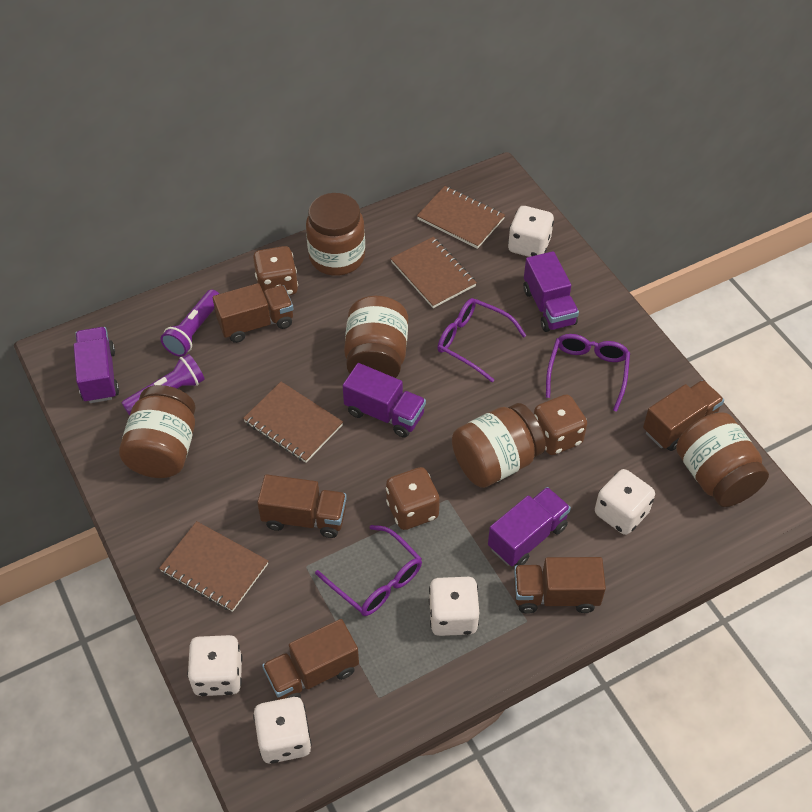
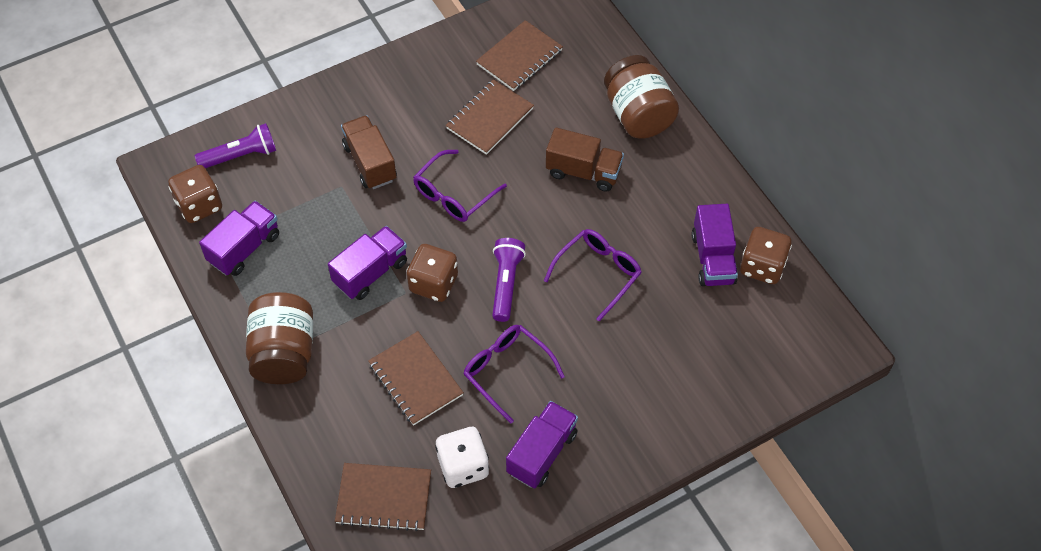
brown jar: 5 -> 2
brown truck: 5 -> 2
white dice: 5 -> 1

